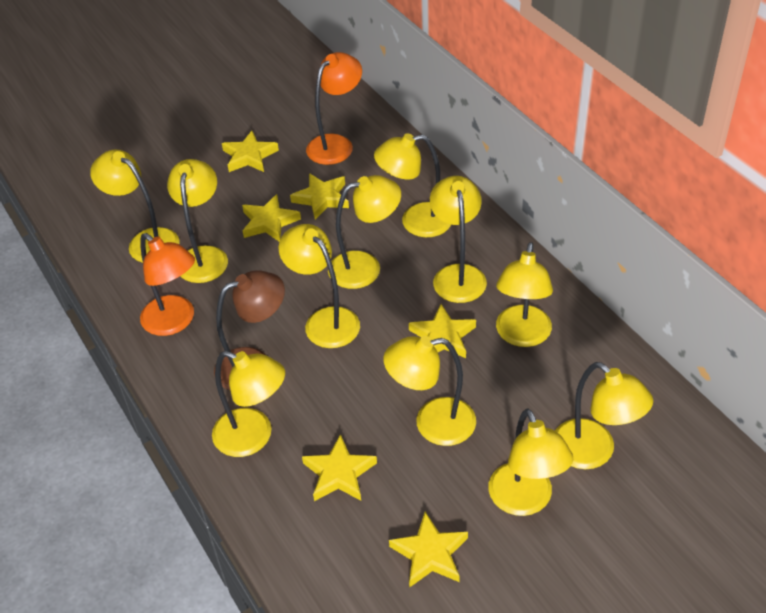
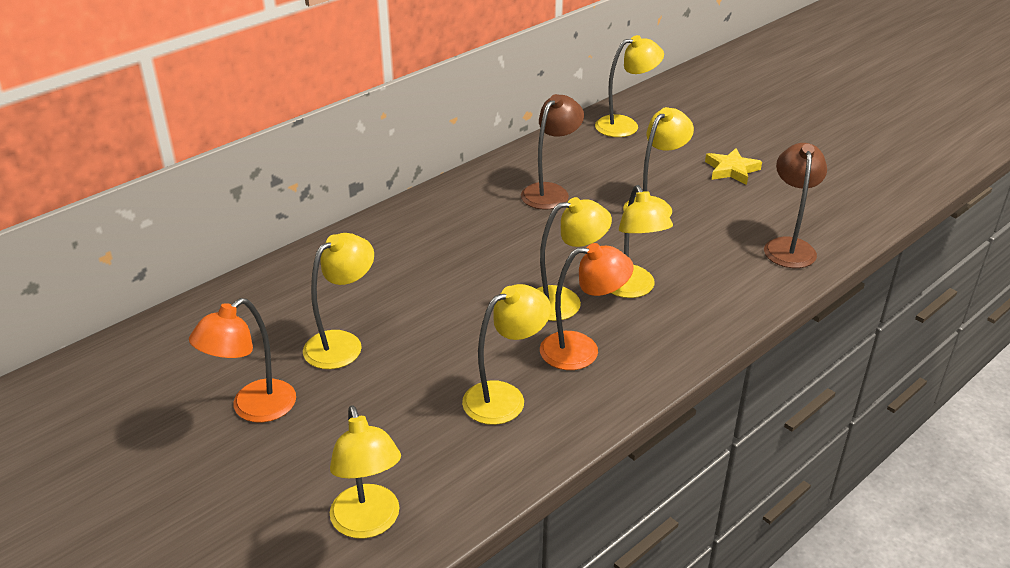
brown lamp: 1 -> 2
yellow lamp: 11 -> 7
yellow star: 6 -> 1

